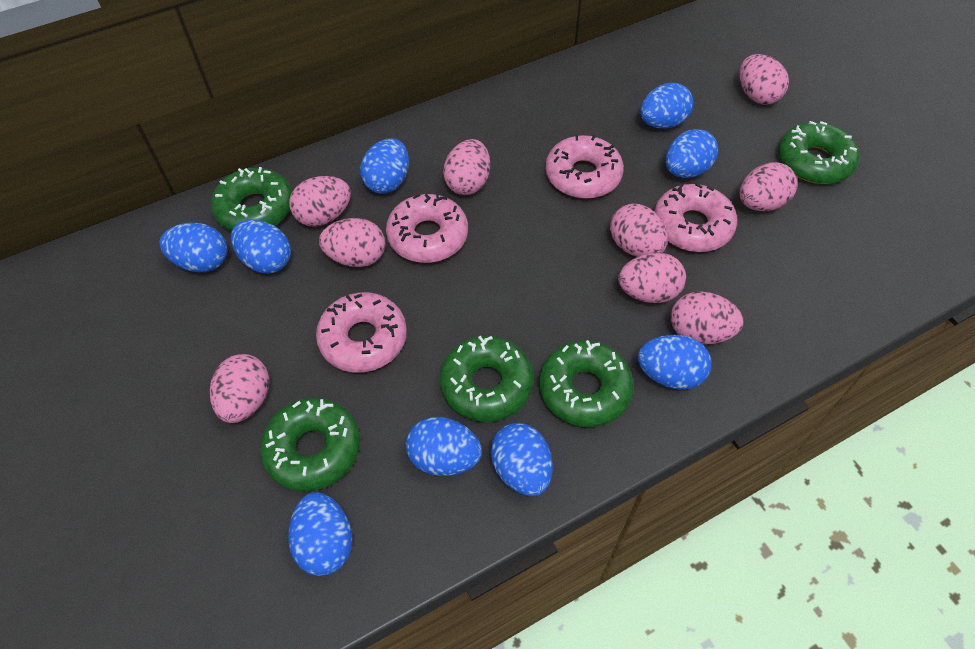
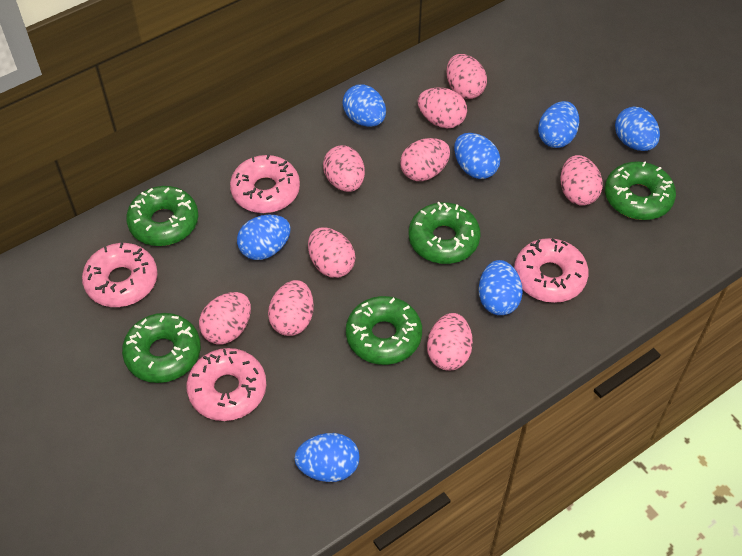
blue egg: 9 -> 7

